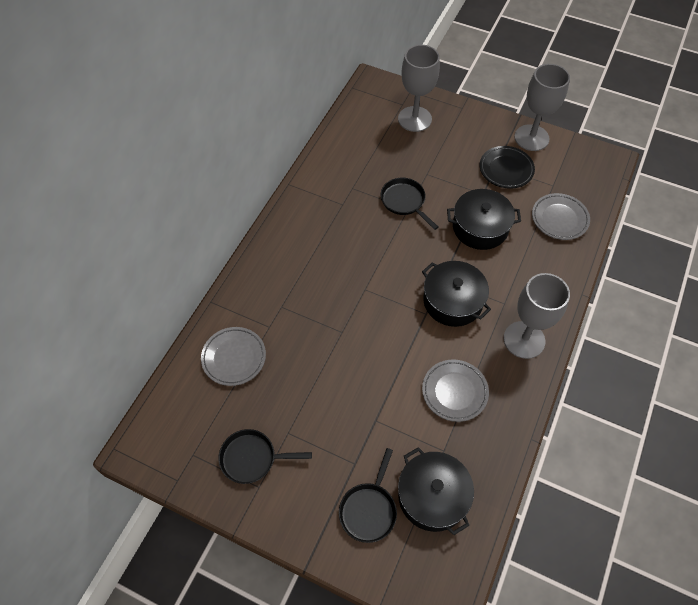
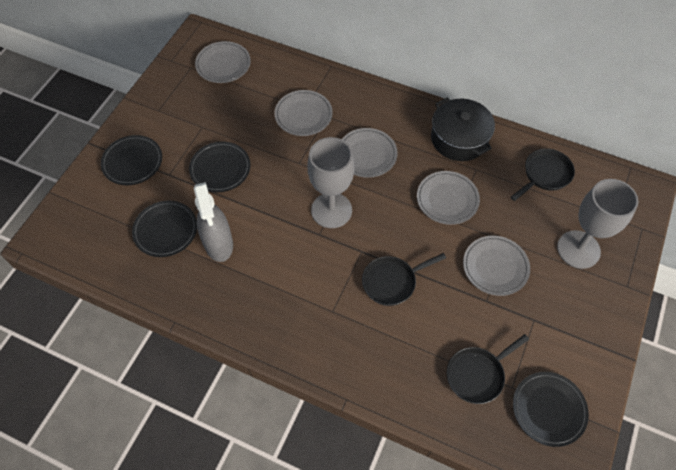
black plate: 1 -> 4
black pot: 3 -> 1
grey goblet: 3 -> 2
grey plate: 3 -> 5
grey spray bottle: 0 -> 1

